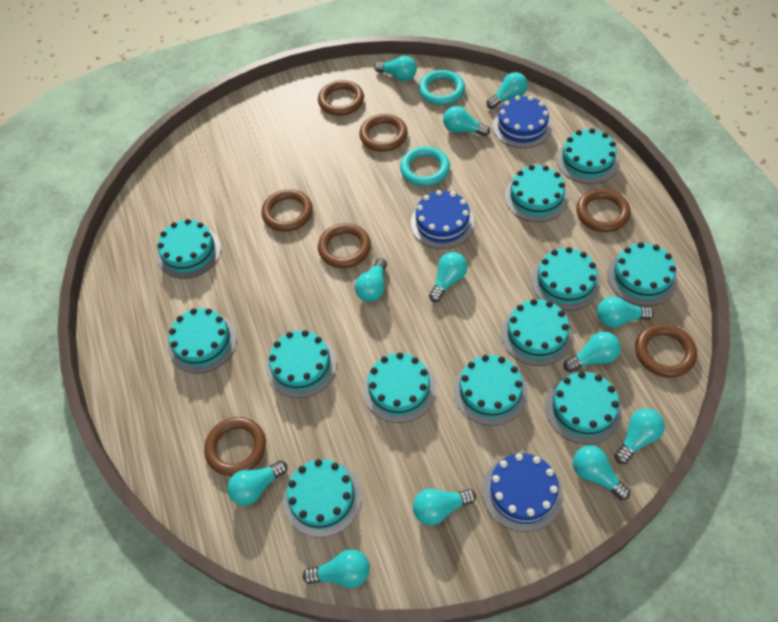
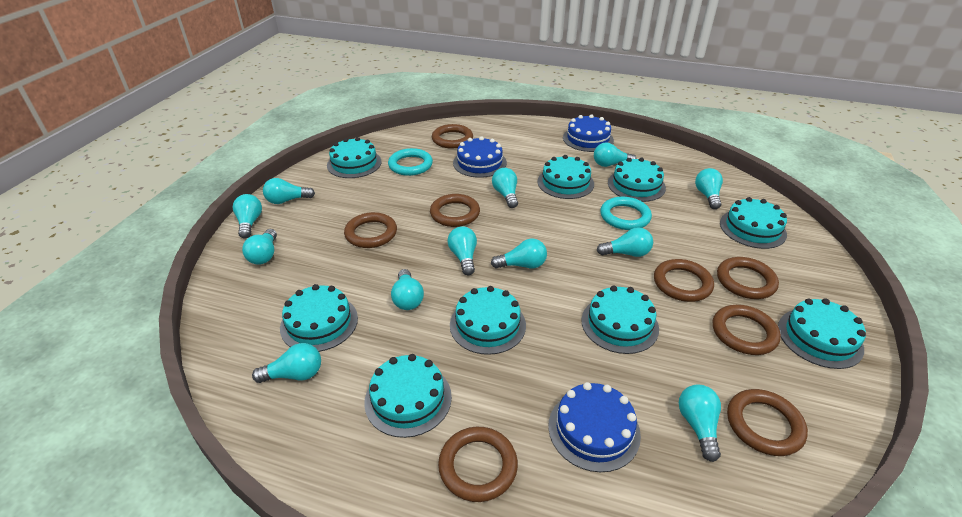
brown ring: 7 -> 8
turquoise cake: 12 -> 9

